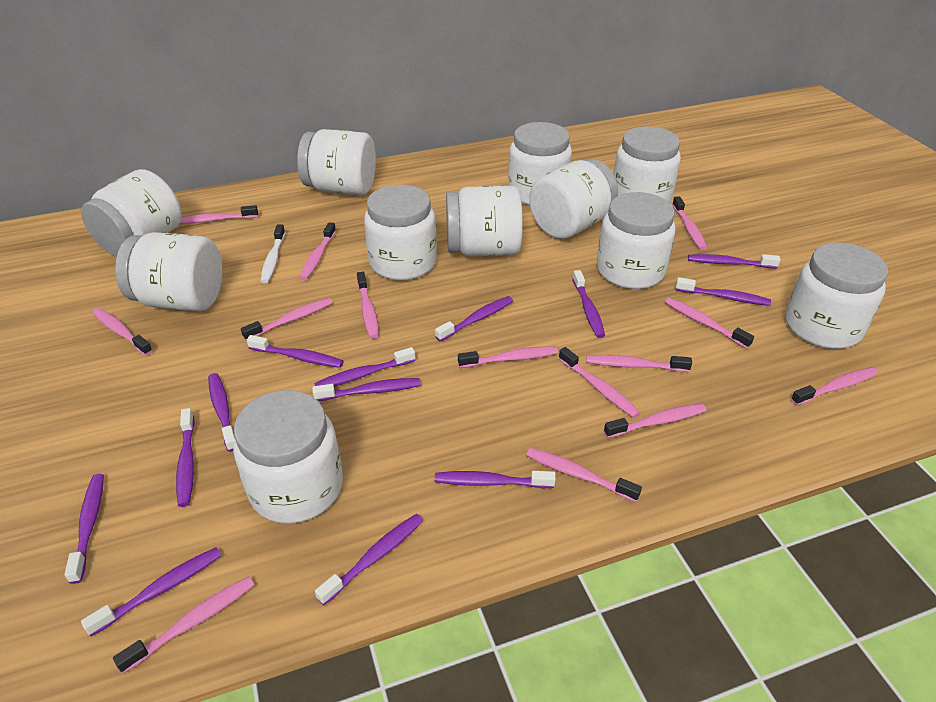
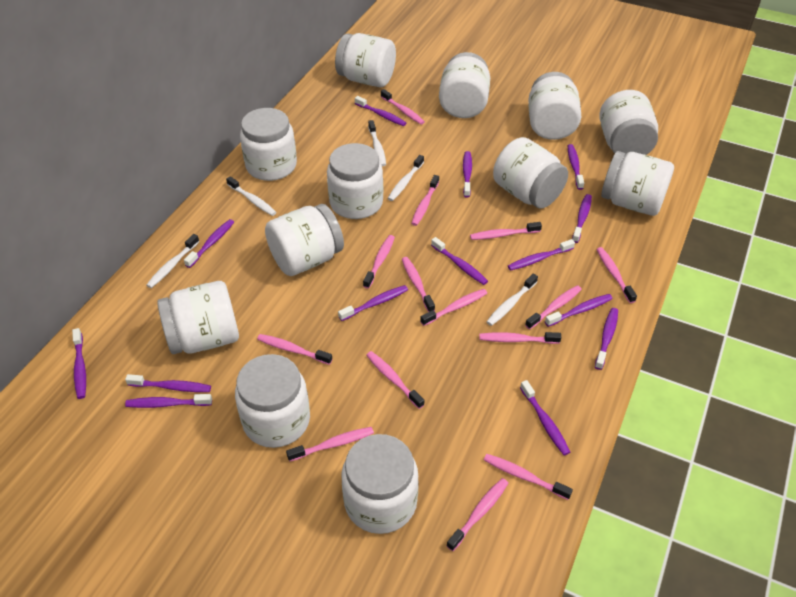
purple toothbrush: 13 -> 14
white jar: 11 -> 12
white toothbrush: 1 -> 5

